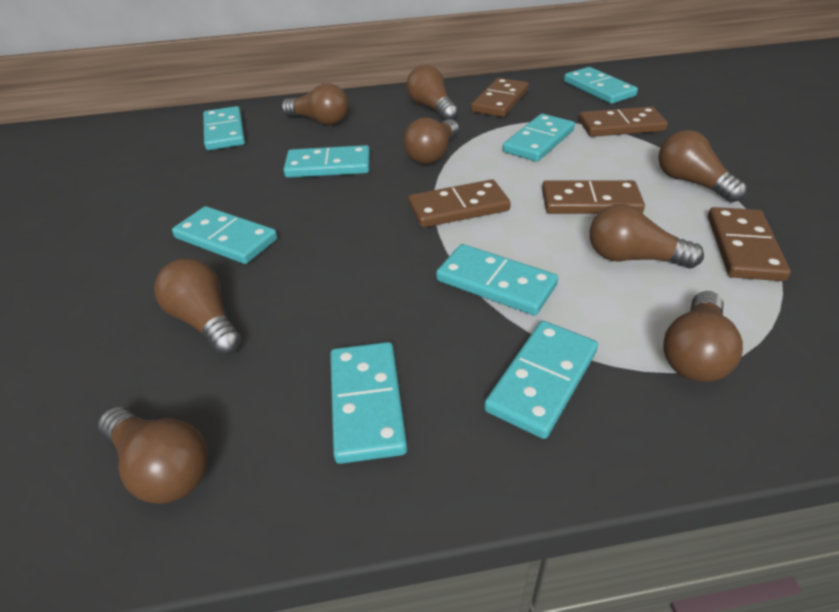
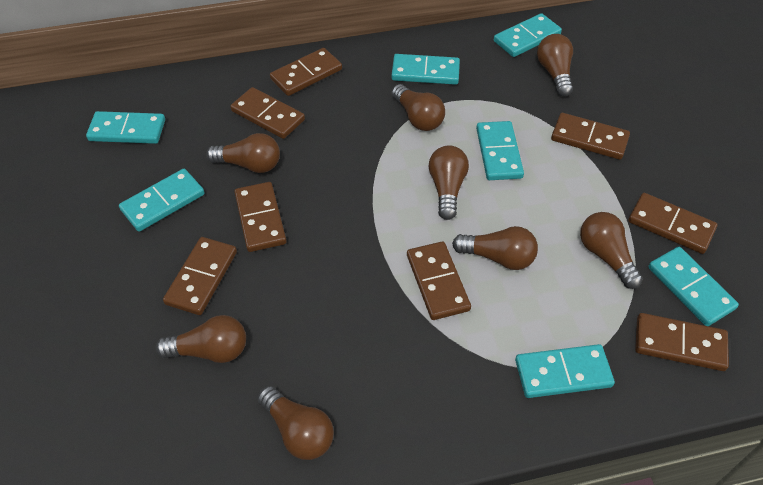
brown domino: 5 -> 8
turquoise domino: 8 -> 7

